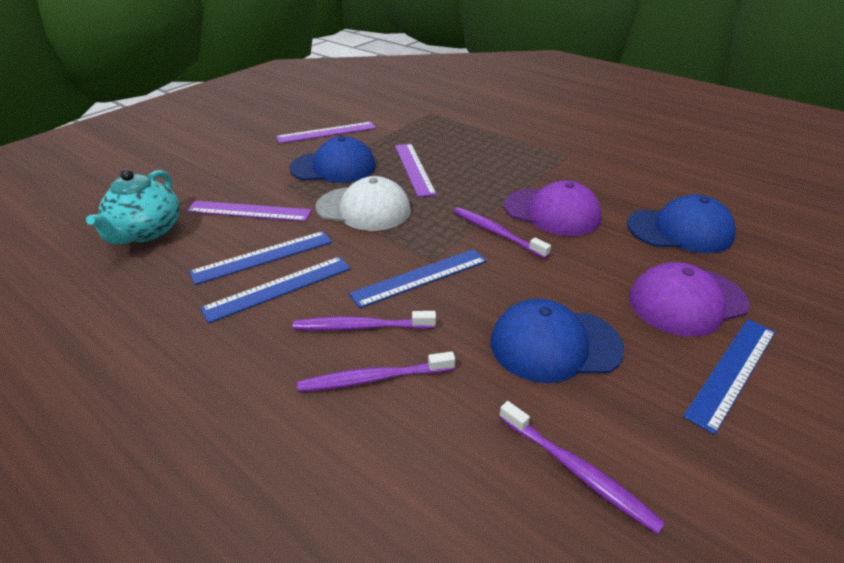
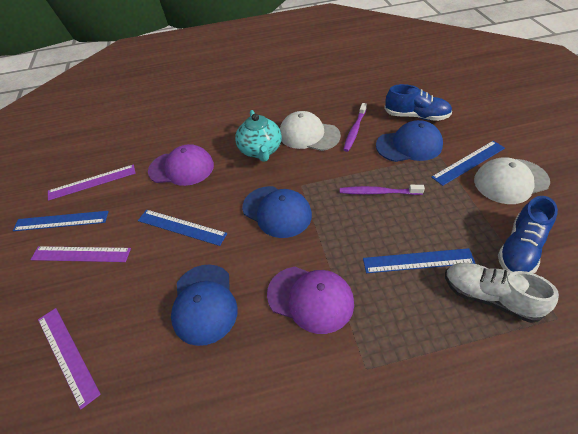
blue shoe: 0 -> 2
purple toothbrush: 4 -> 2
white cap: 1 -> 2
white shoe: 0 -> 1

